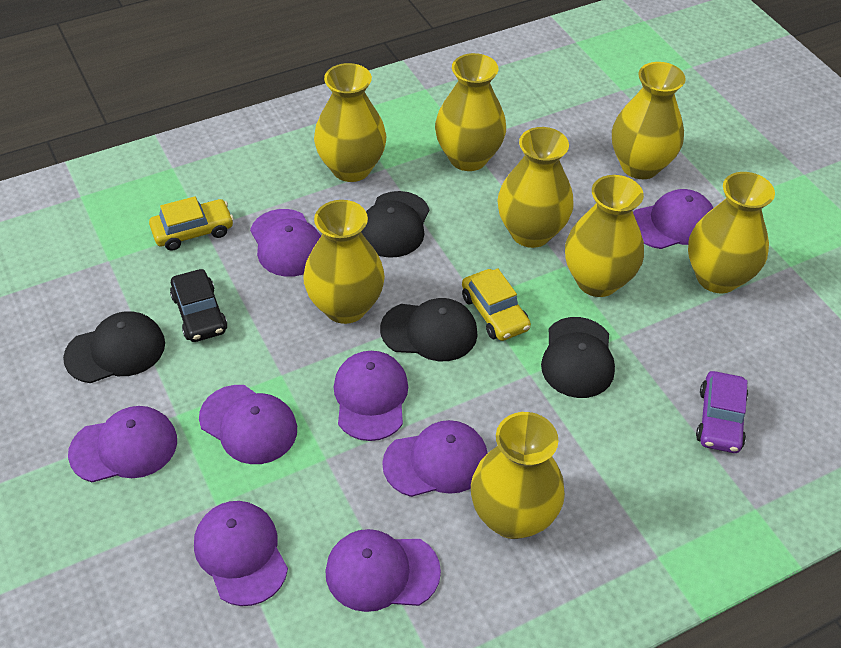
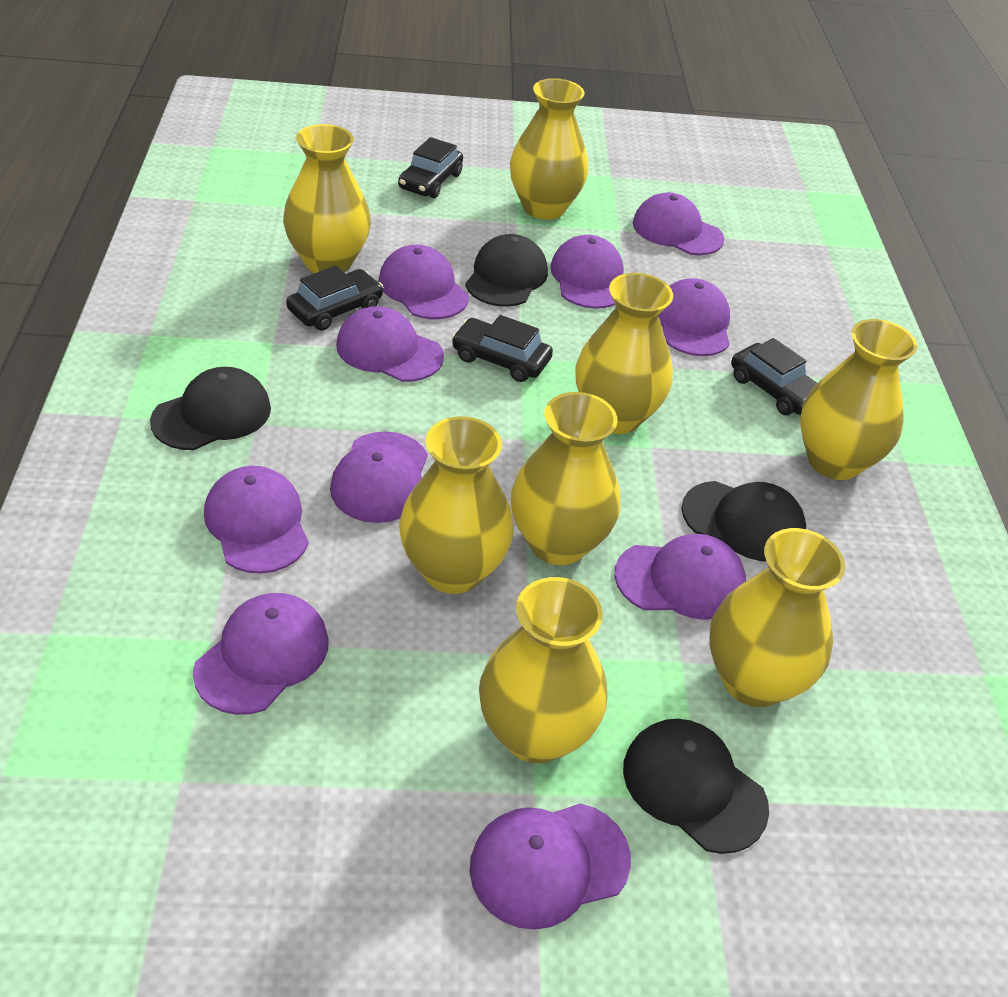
black car: 1 -> 4
purple cap: 8 -> 10
purple car: 1 -> 0
yellow car: 2 -> 0

